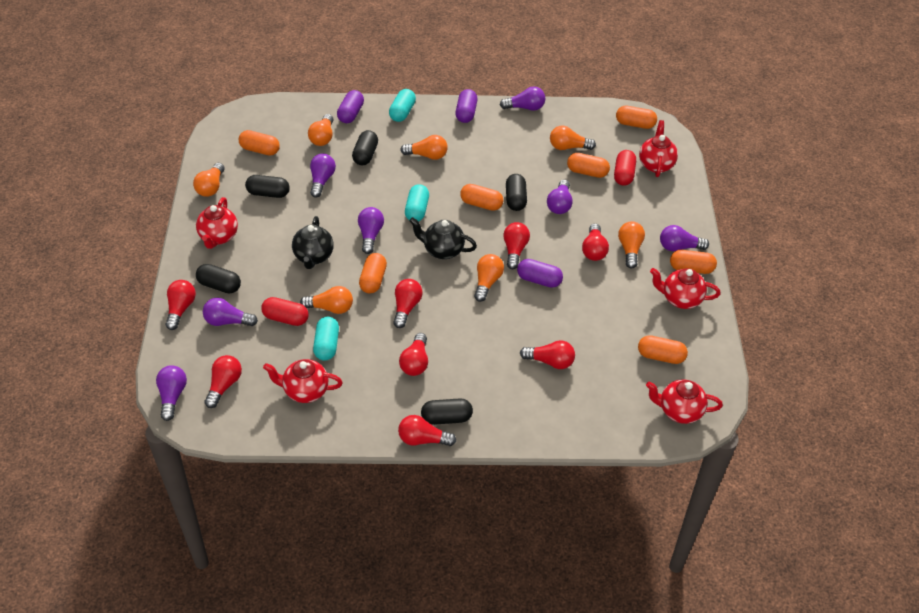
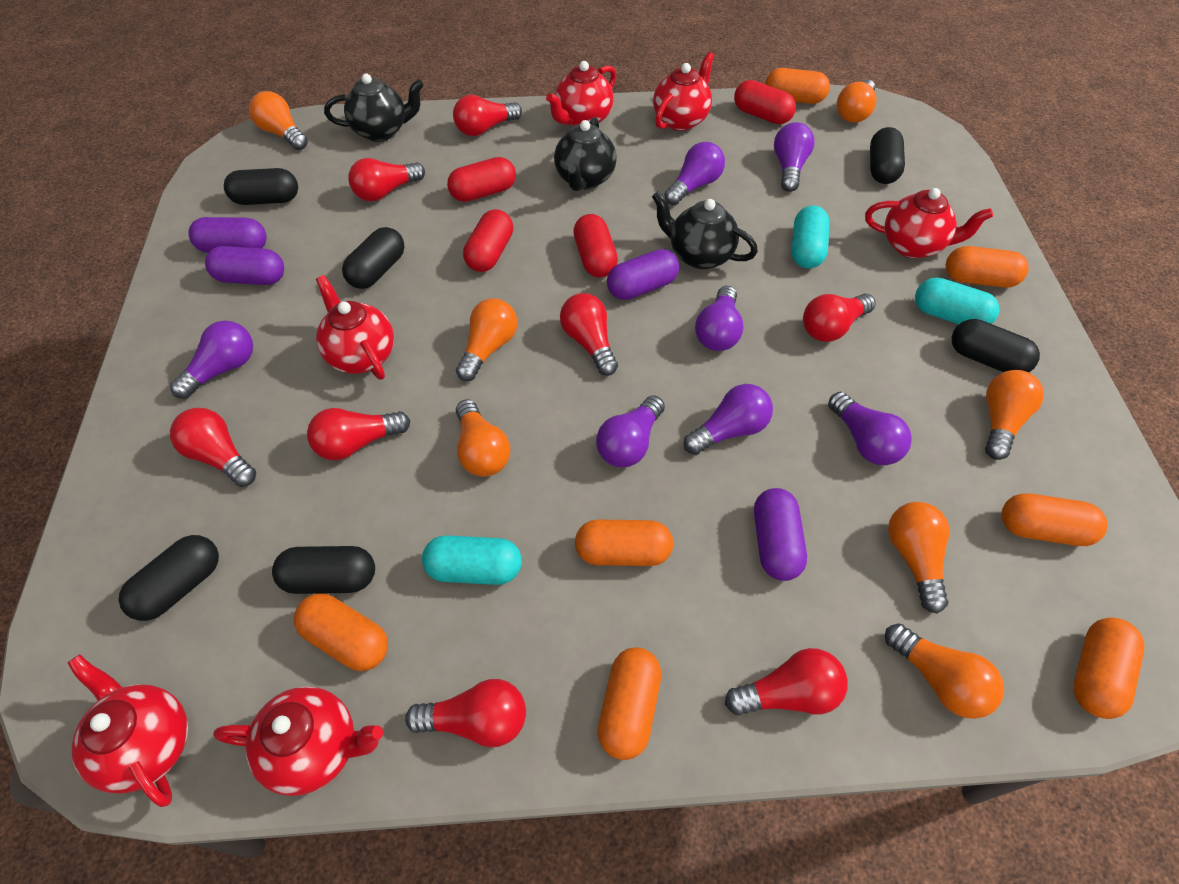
black capsule: 5 -> 6
black teapot: 2 -> 3
purple capsule: 3 -> 4
red capsule: 2 -> 4
red teapot: 5 -> 6

